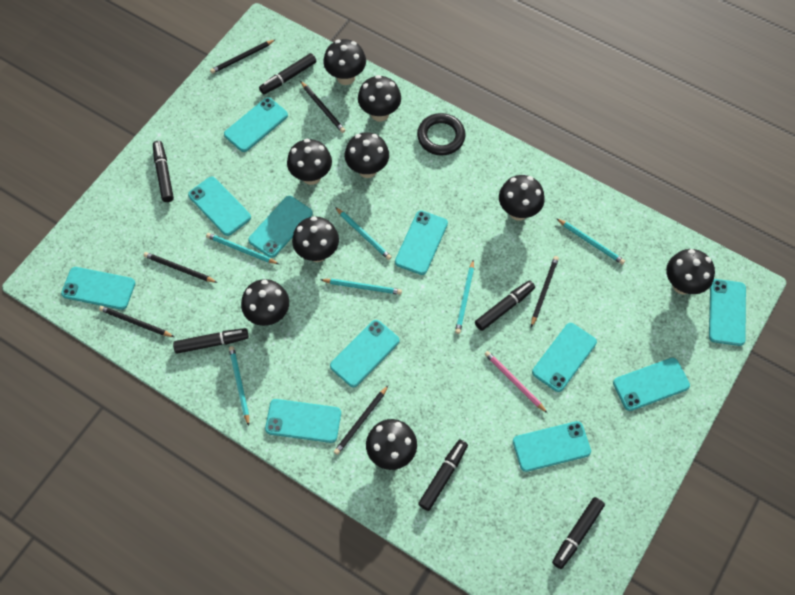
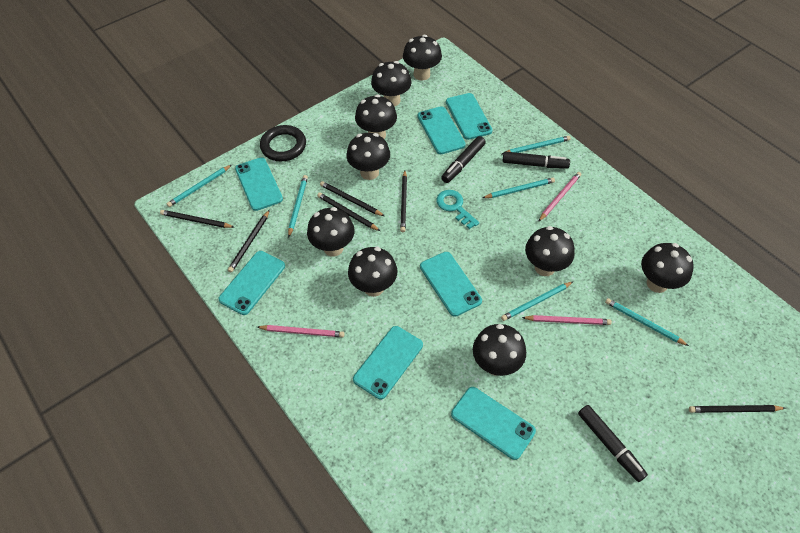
black marker: 6 -> 3
pink pencil: 1 -> 3
turquoise key: 0 -> 1
turquoise phone: 11 -> 7

